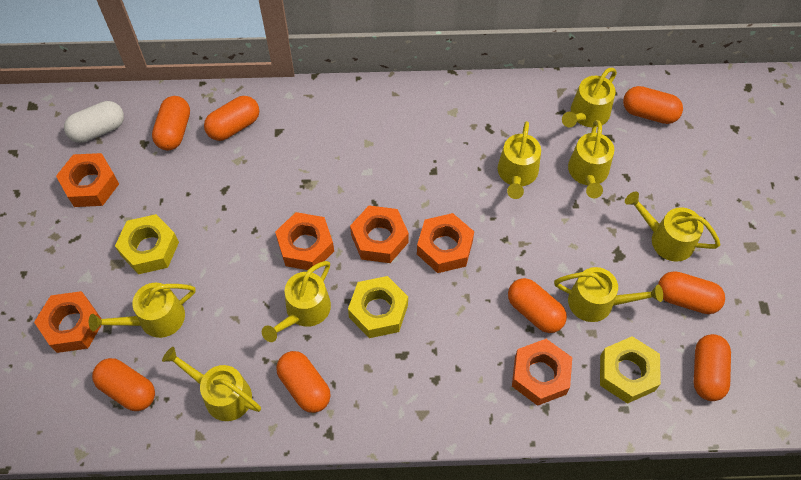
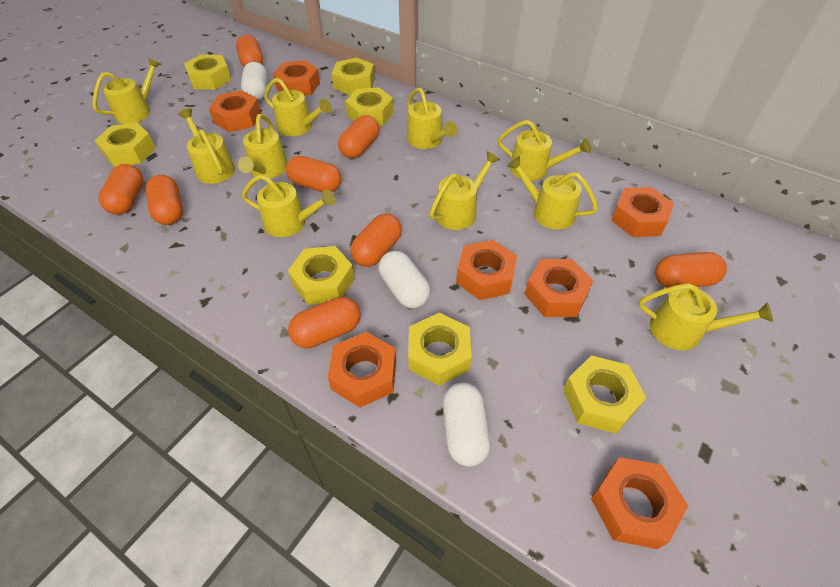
orange nut: 6 -> 7
white capsule: 1 -> 3
yellow nut: 3 -> 7
yellow watering can: 8 -> 10

